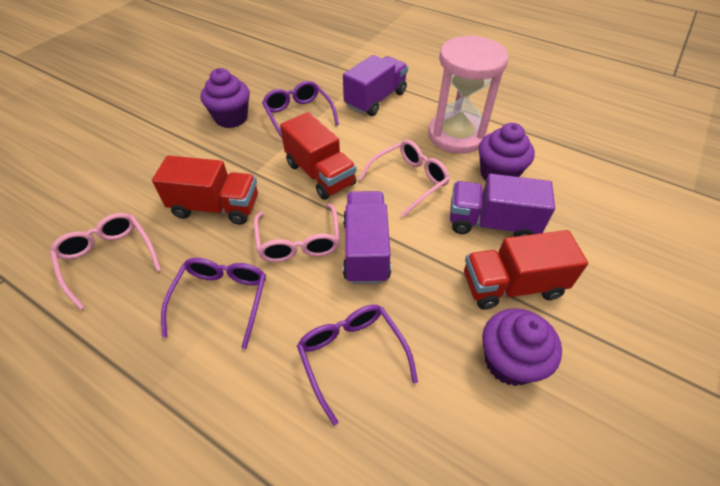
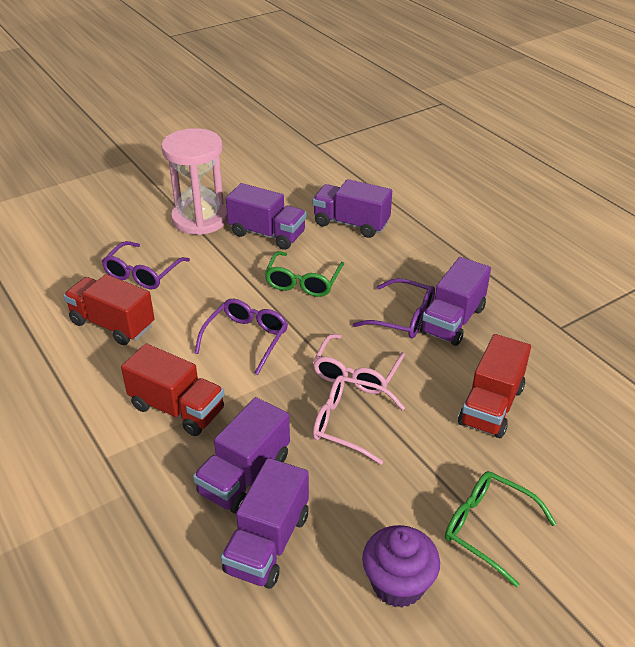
green glasses: 0 -> 2
pink glasses: 3 -> 2
purple cupcake: 3 -> 1
purple truck: 3 -> 5

